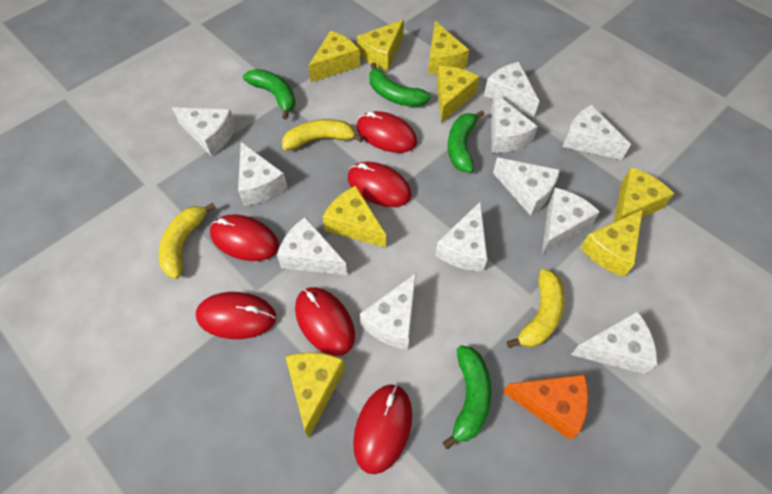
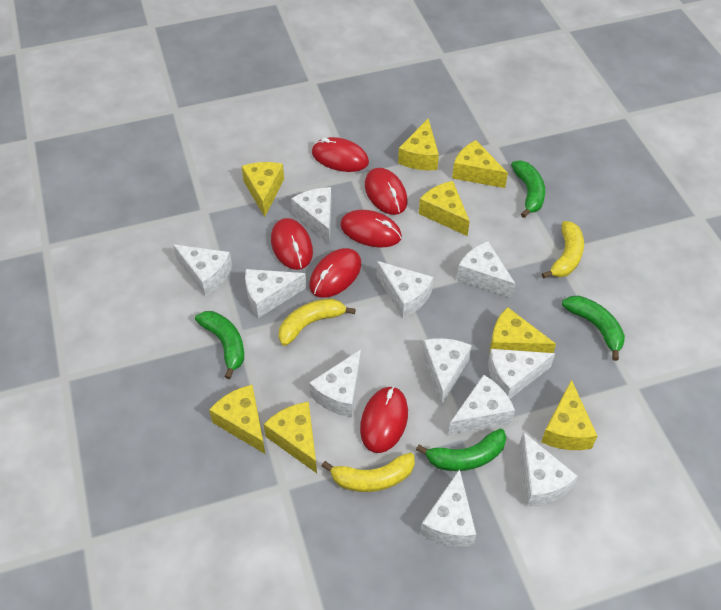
orange cheese: 1 -> 0

